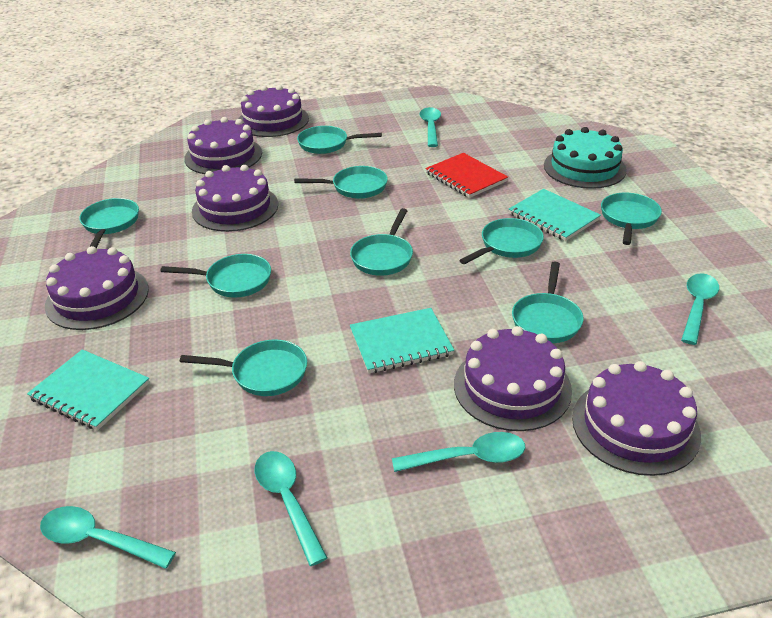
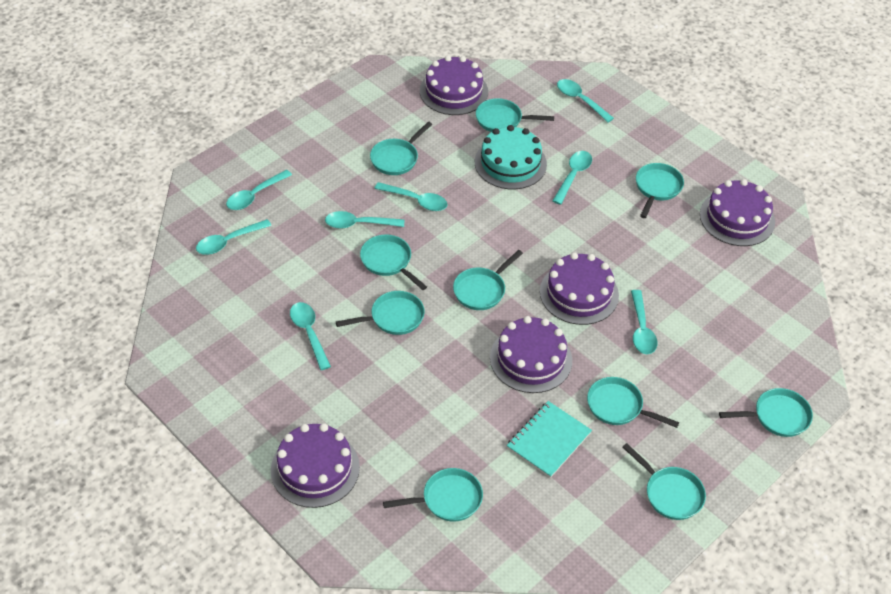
purple cake: 6 -> 5
red notebook: 1 -> 0
turquoise notebook: 3 -> 1
turquoise pan: 9 -> 10
turquoise spoon: 5 -> 8

